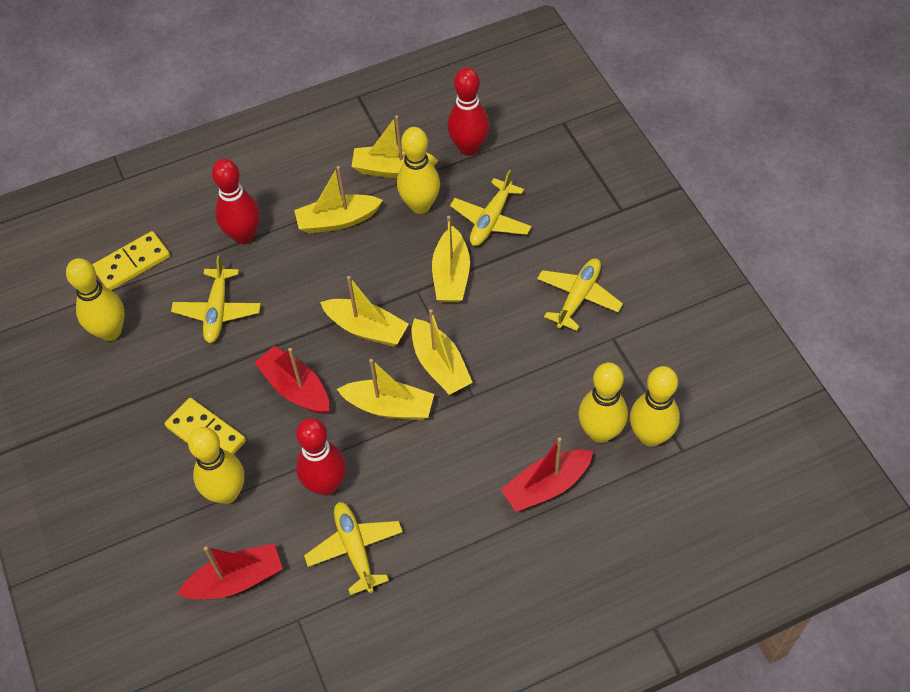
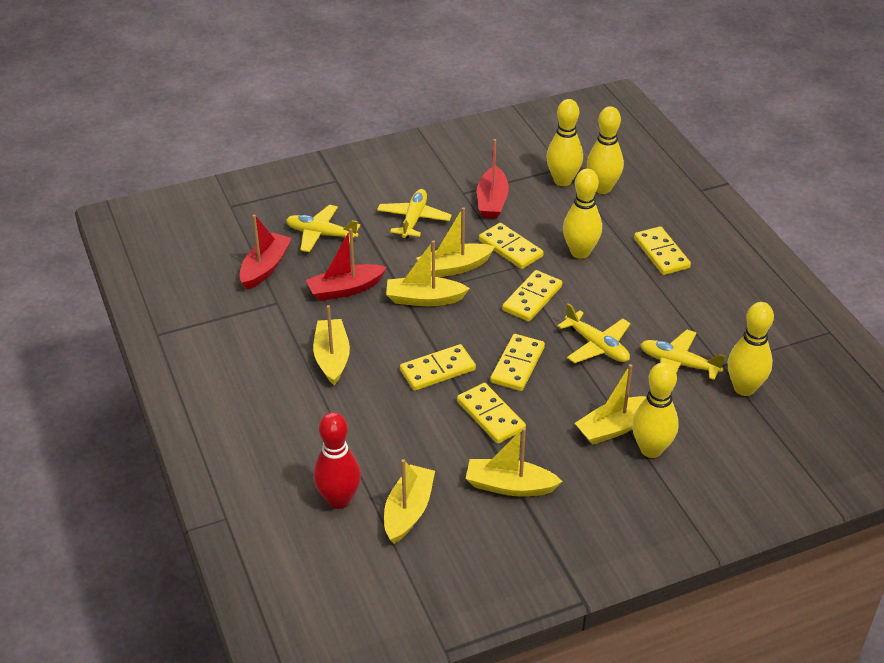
red bowling pin: 3 -> 1
yellow domino: 2 -> 6

